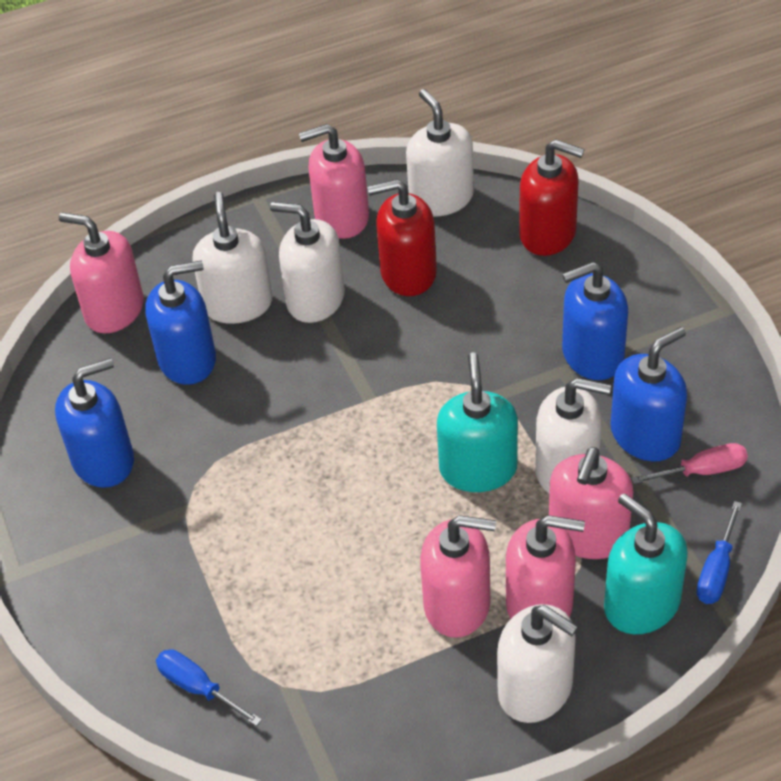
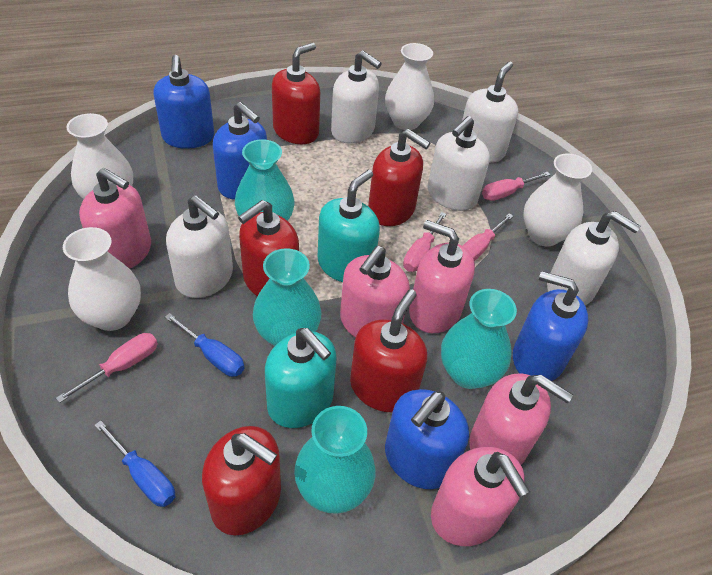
pink screwdriver: 1 -> 4
red soap dispenser: 2 -> 5
turquoise vase: 0 -> 4
white vase: 0 -> 4

